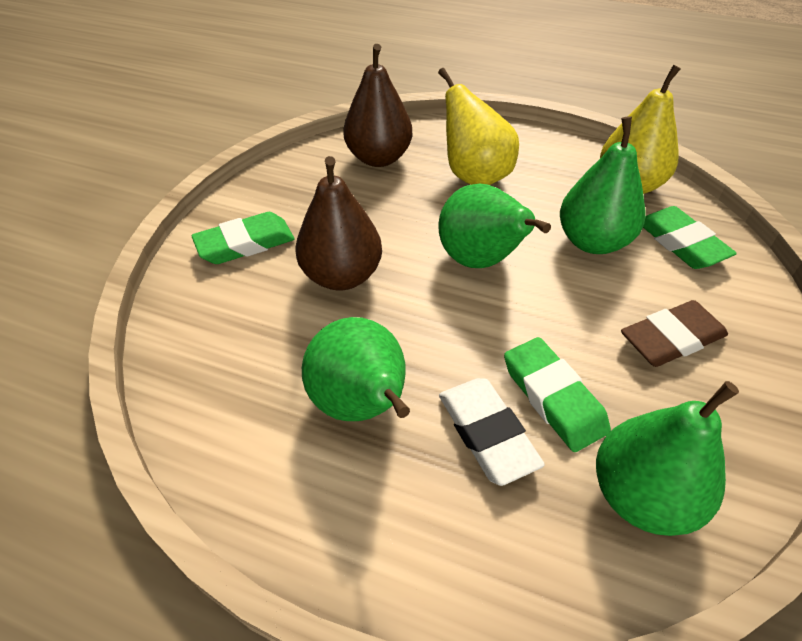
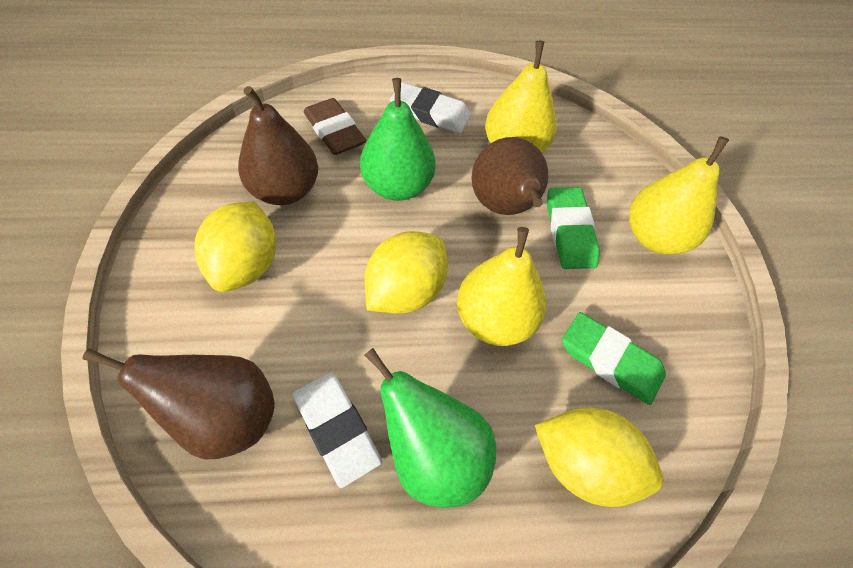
brown pear: 2 -> 3
green eraser: 3 -> 2
green pear: 4 -> 2
white eraser: 1 -> 2
yellow lemon: 0 -> 3
yellow pear: 2 -> 3

